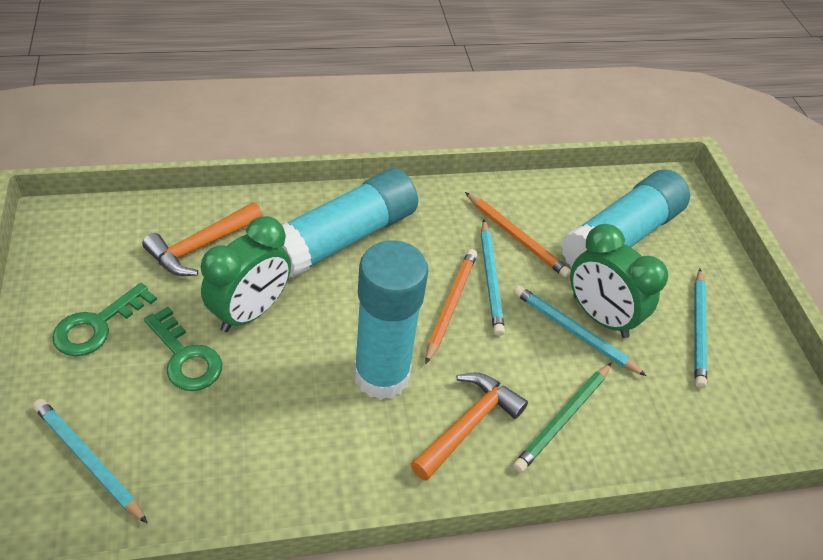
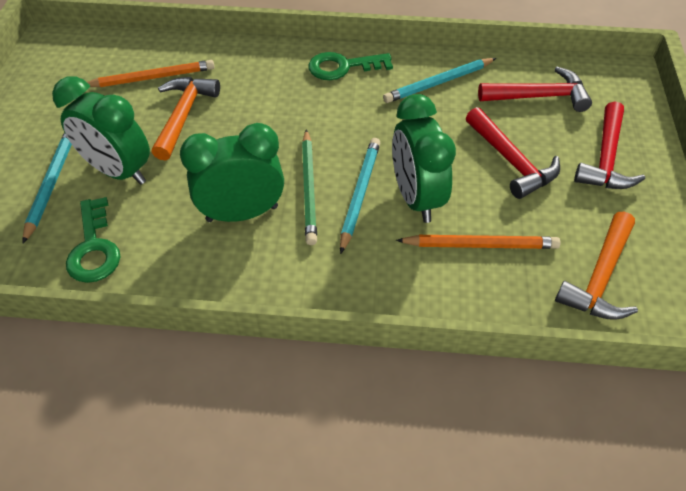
green clock: 2 -> 3
red hammer: 0 -> 3
turquoise glue stick: 3 -> 0
turquoise pencil: 4 -> 3

